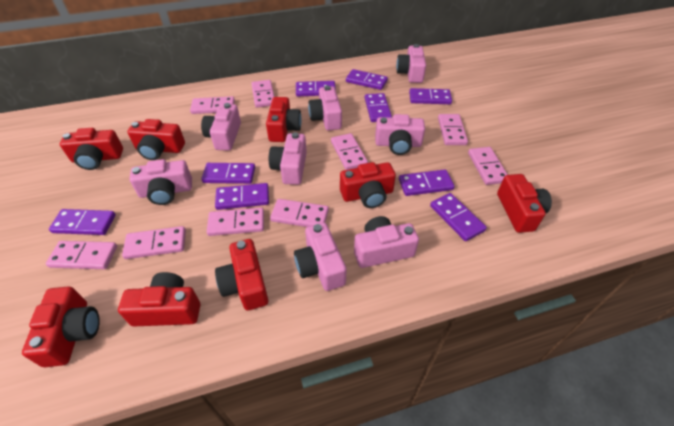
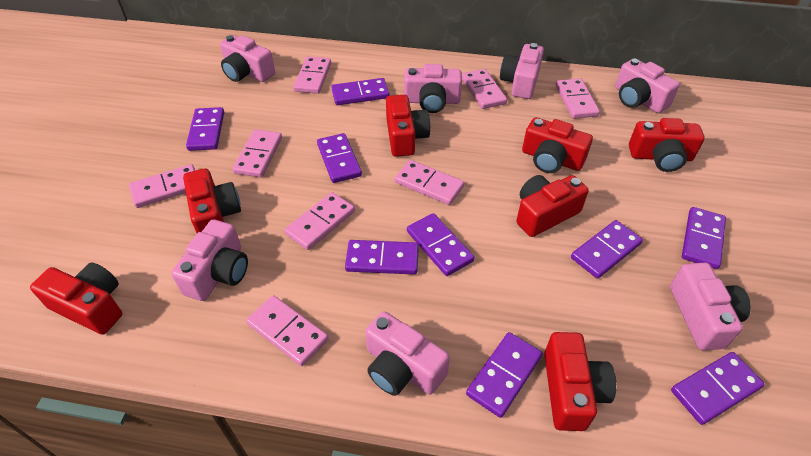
pink camera: 8 -> 7
pink domino: 9 -> 8
red camera: 8 -> 7

